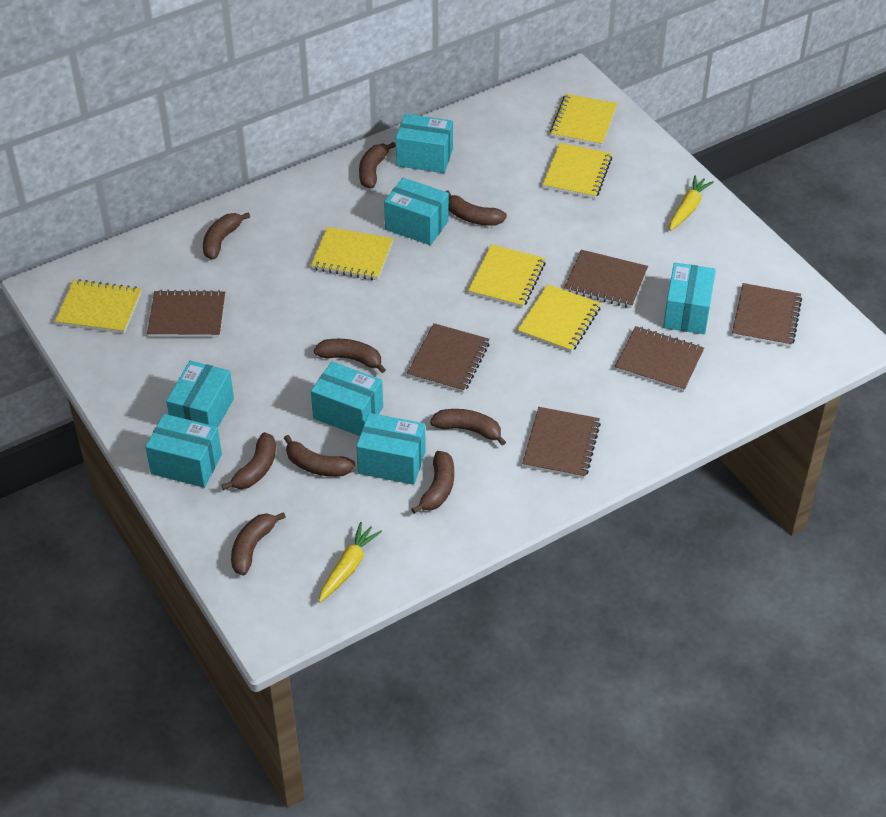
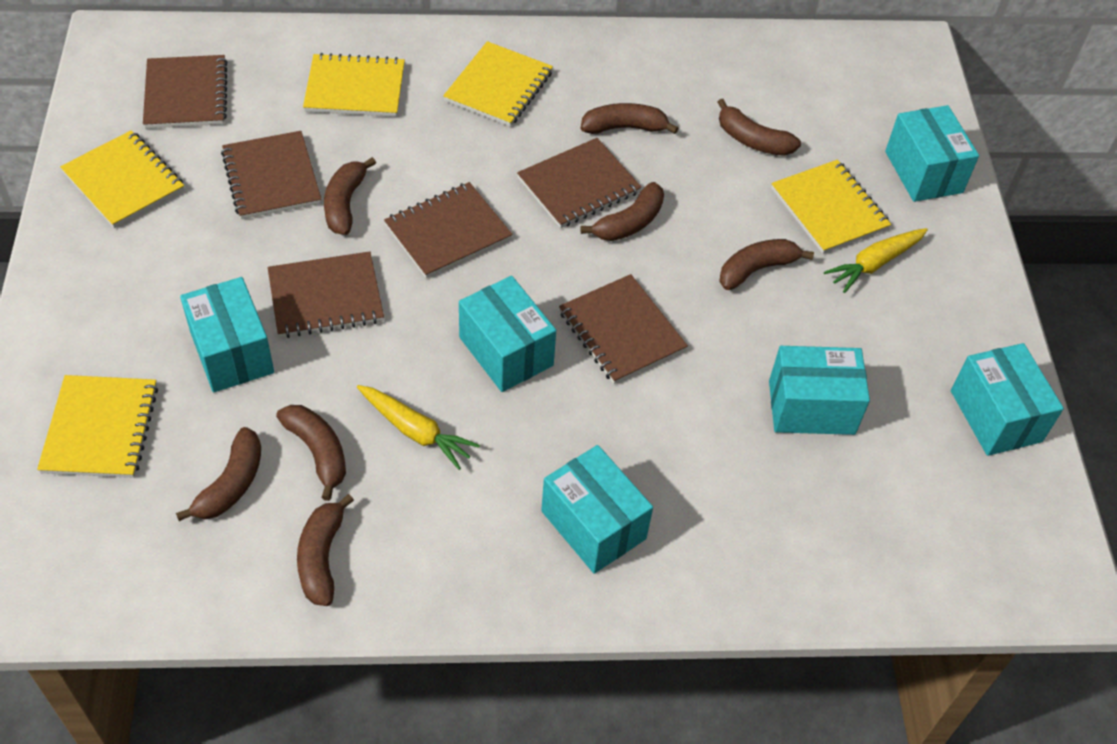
brown banana: 9 -> 8
turquoise box: 7 -> 6
yellow notebook: 6 -> 5

